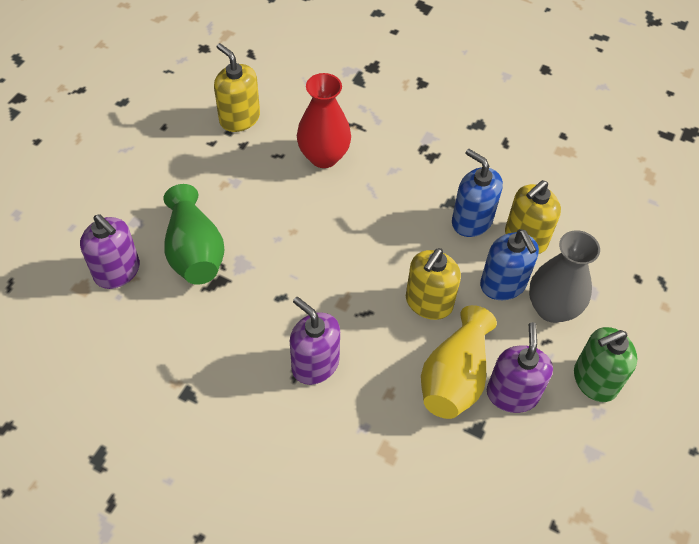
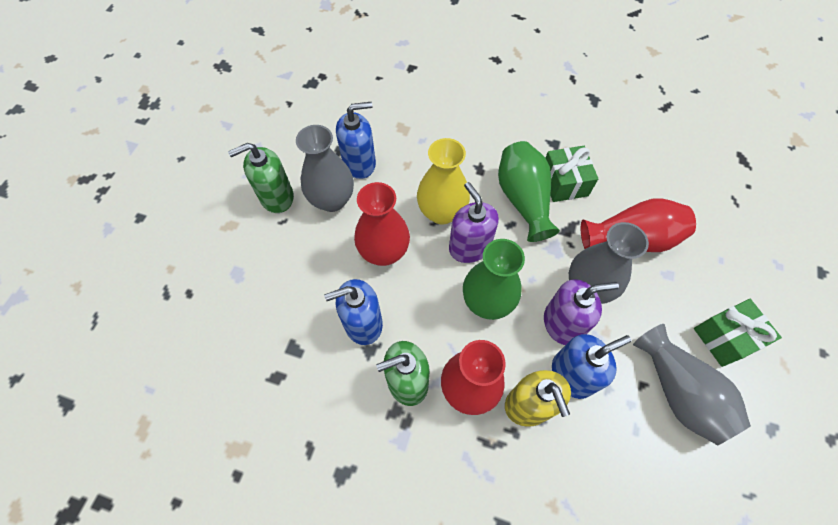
blue soap dispenser: 2 -> 3
green gift: 0 -> 2
green soap dispenser: 1 -> 2
green vase: 1 -> 2
grey vase: 1 -> 3
purple soap dispenser: 3 -> 2
red vase: 1 -> 3
yellow soap dispenser: 3 -> 1

